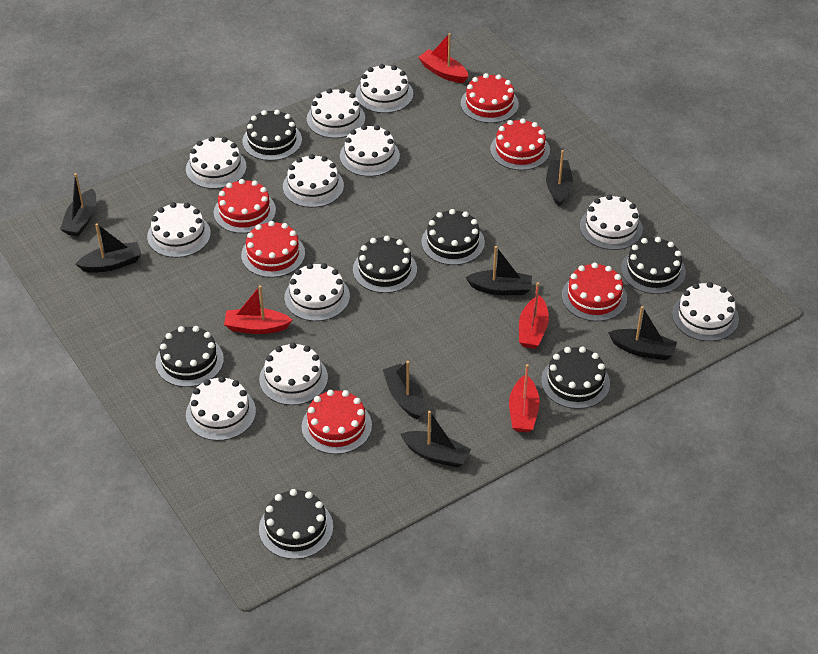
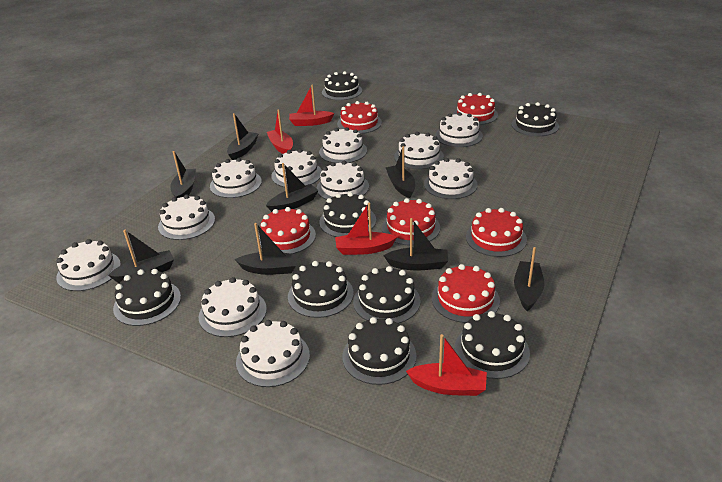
black boat: 7 -> 8
black cake: 7 -> 8

